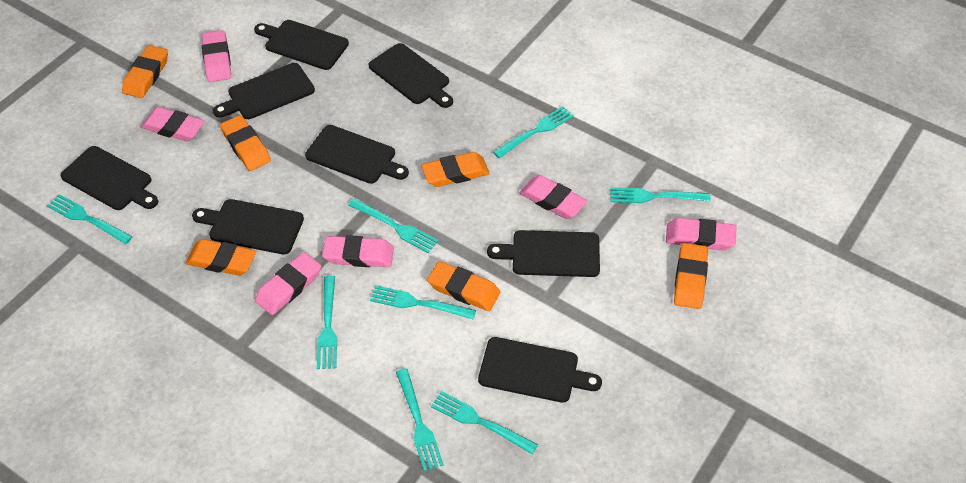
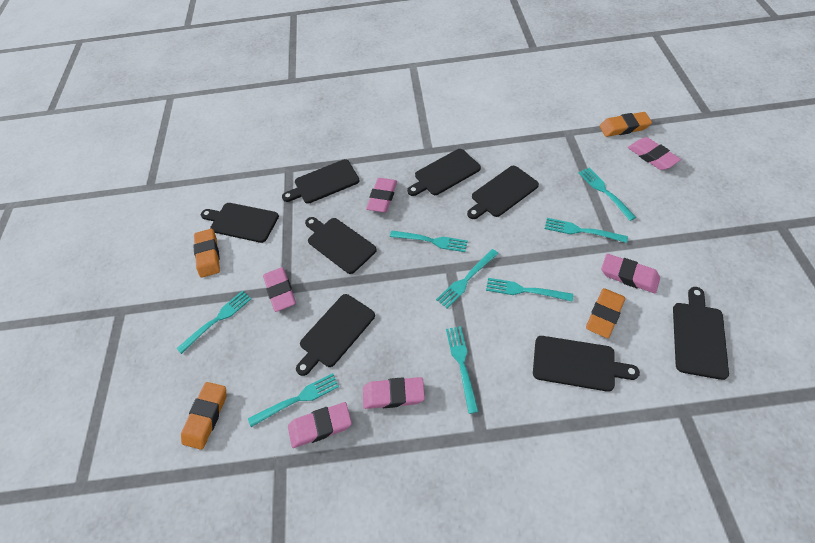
orange eraser: 6 -> 4

